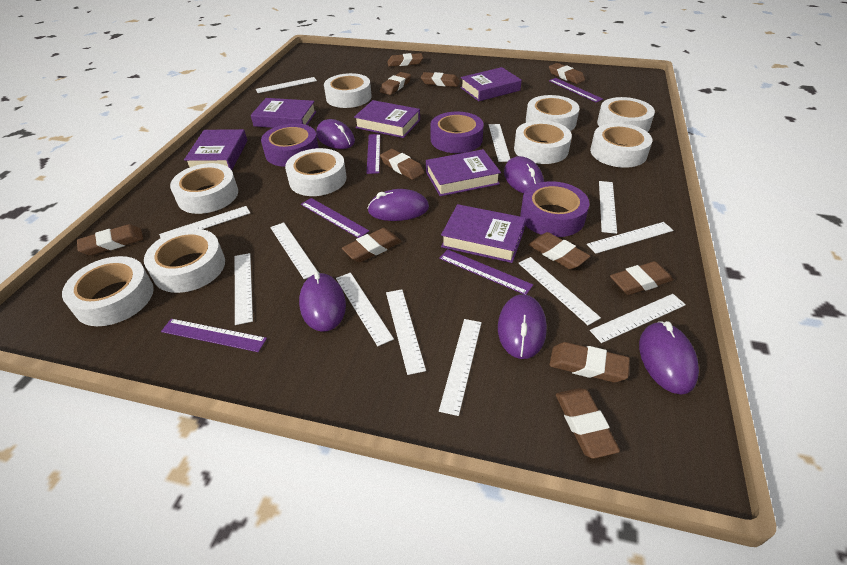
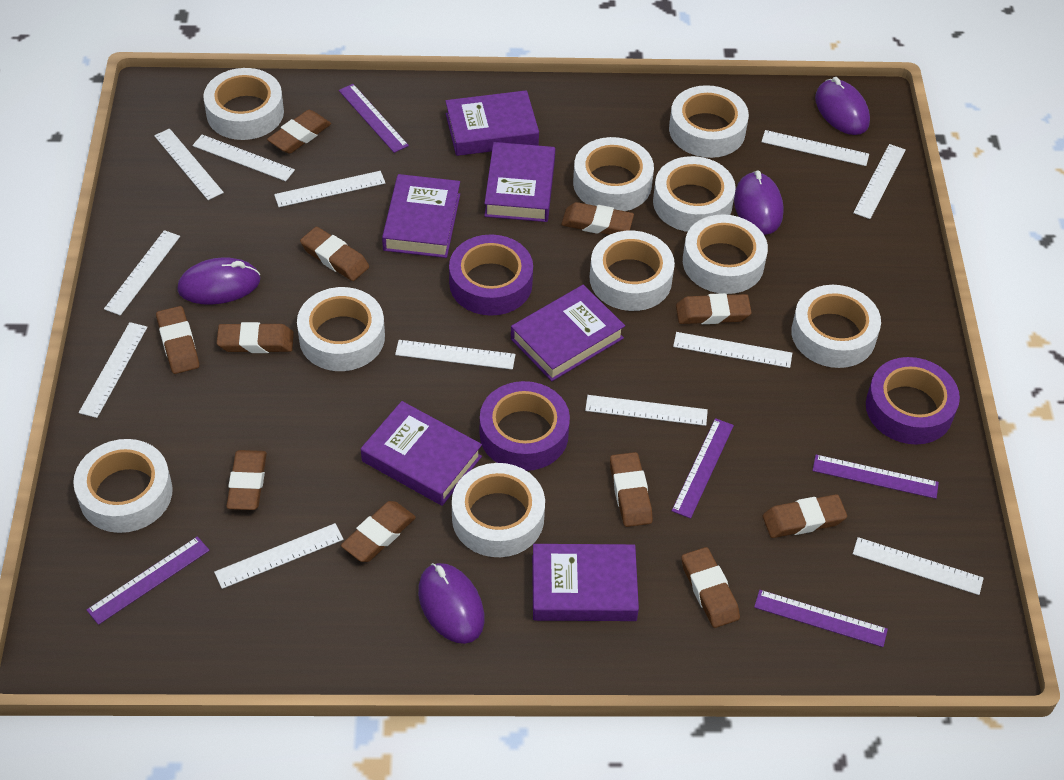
purple mouse: 6 -> 4
white tape: 9 -> 10

